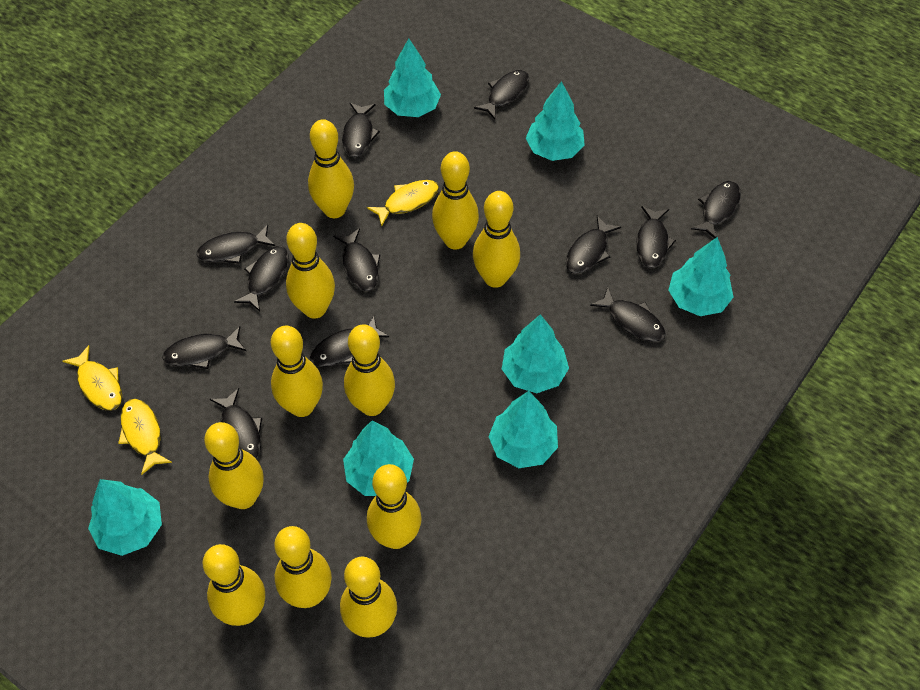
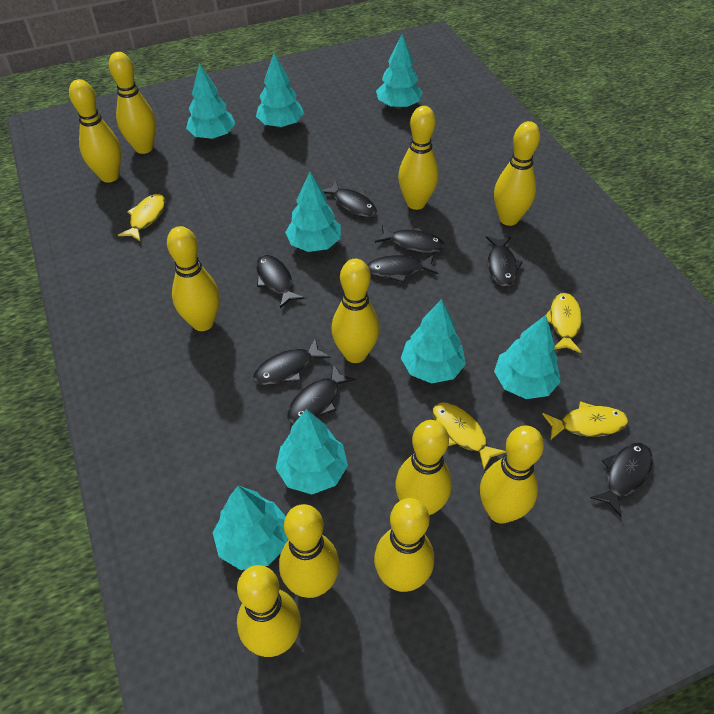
black fish: 12 -> 8
turquoise tree: 7 -> 8
yellow fish: 3 -> 4

